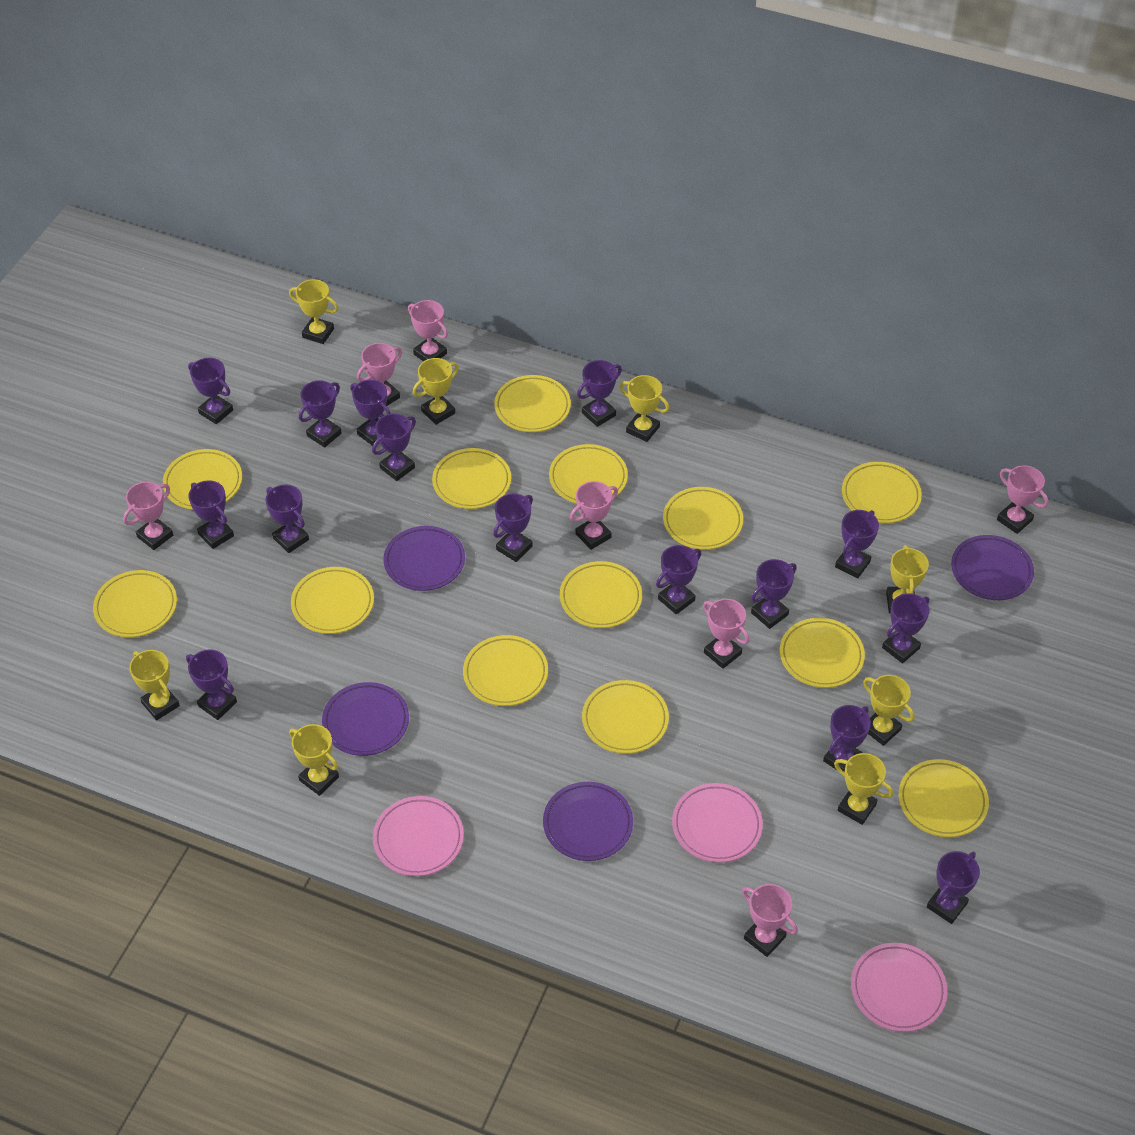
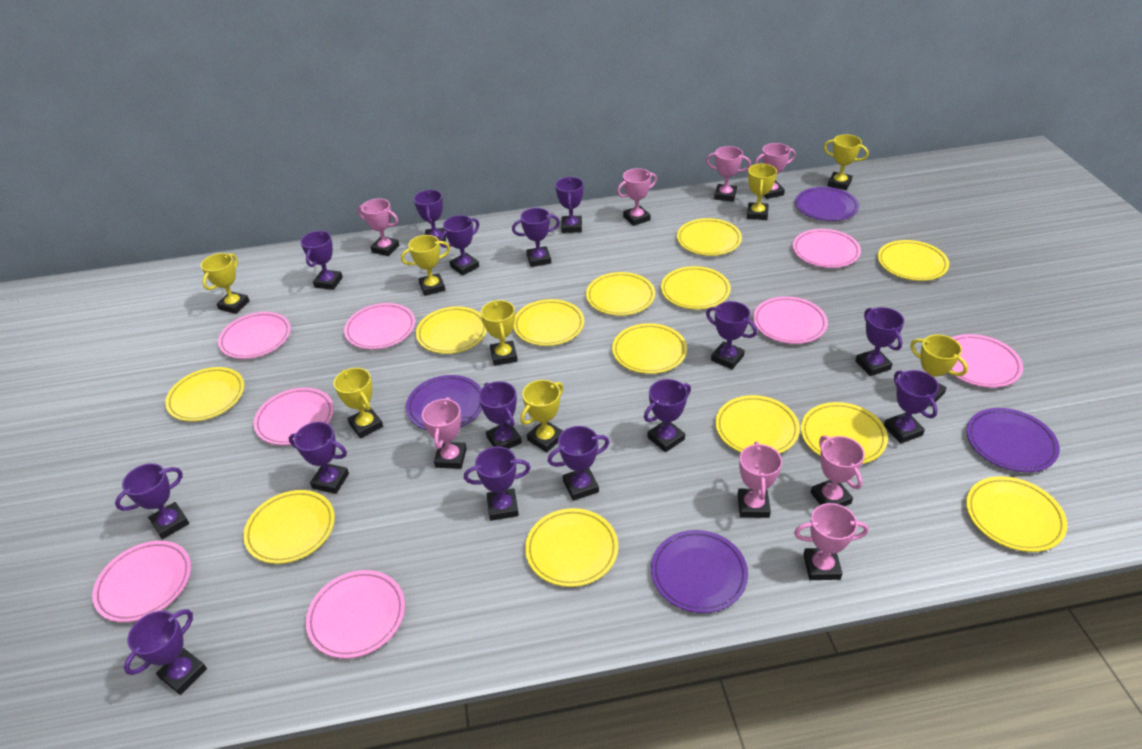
pink plate: 3 -> 8
pink trophy: 7 -> 8

